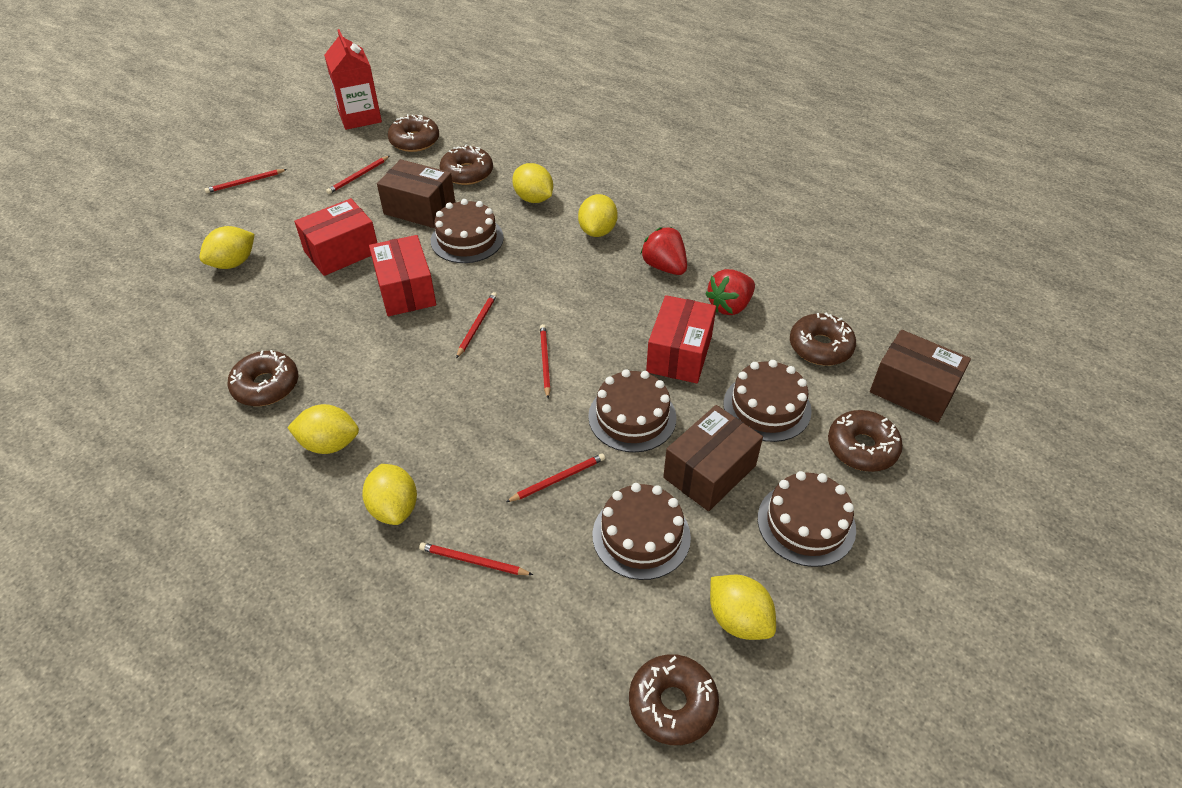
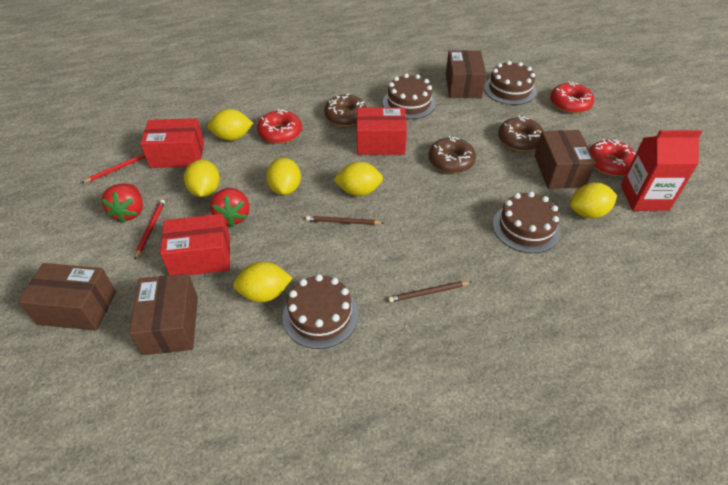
brown box: 3 -> 4
brown cake: 5 -> 4
brown donut: 6 -> 3
brown pencil: 0 -> 2
red donut: 0 -> 3
red pencil: 6 -> 2

